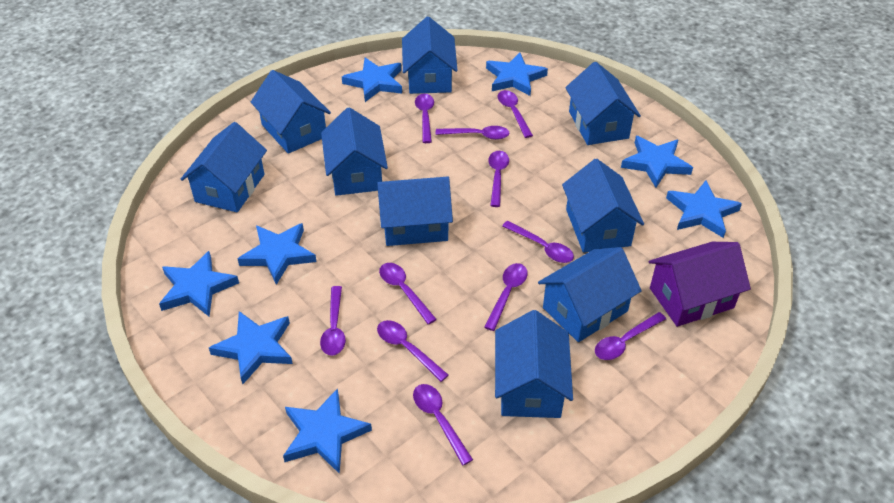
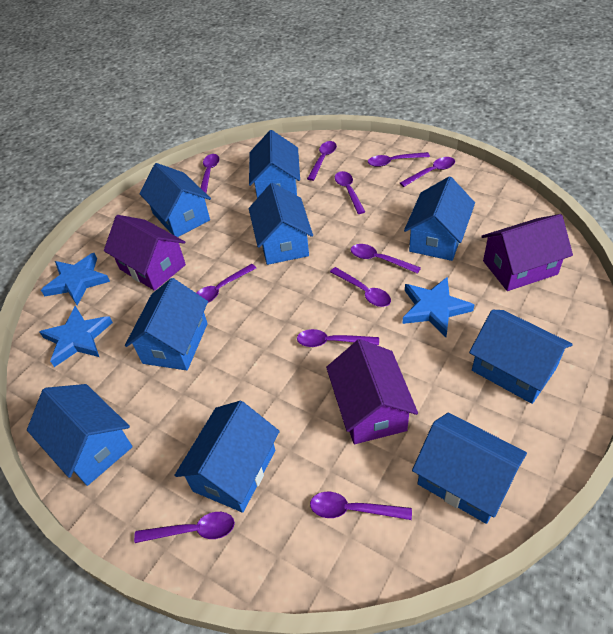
blue star: 8 -> 3
purple house: 1 -> 3

